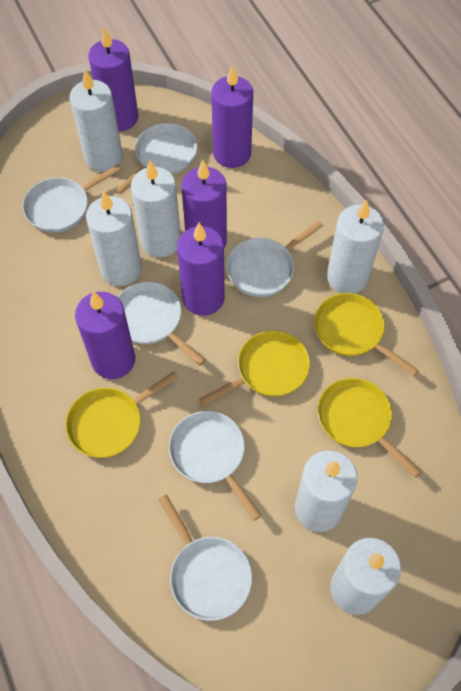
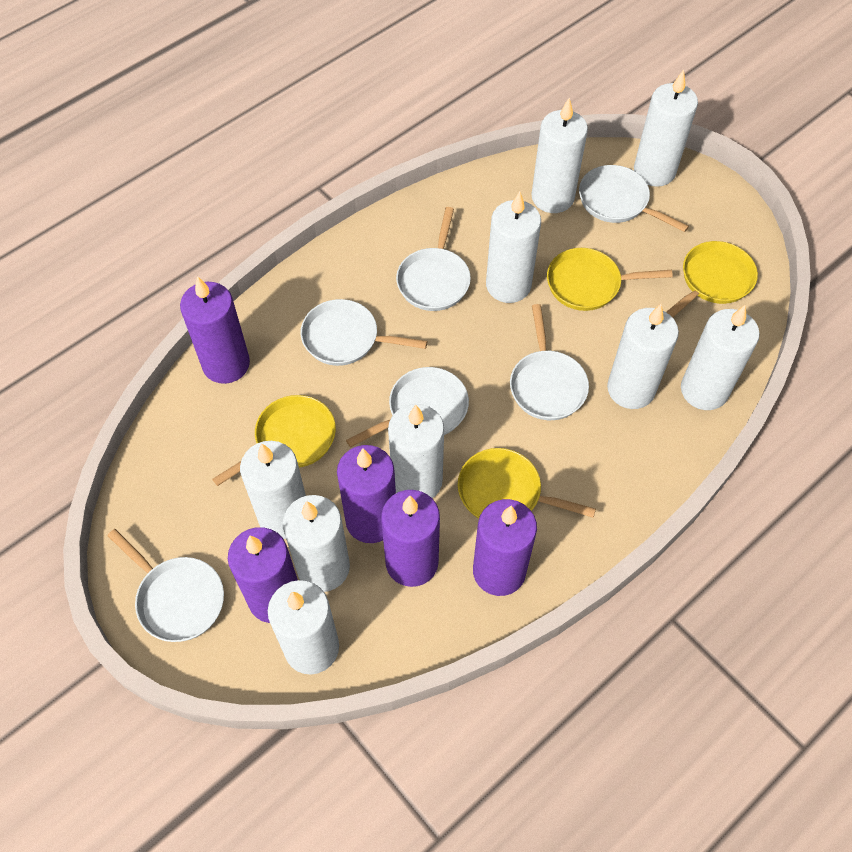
white candle: 6 -> 9

